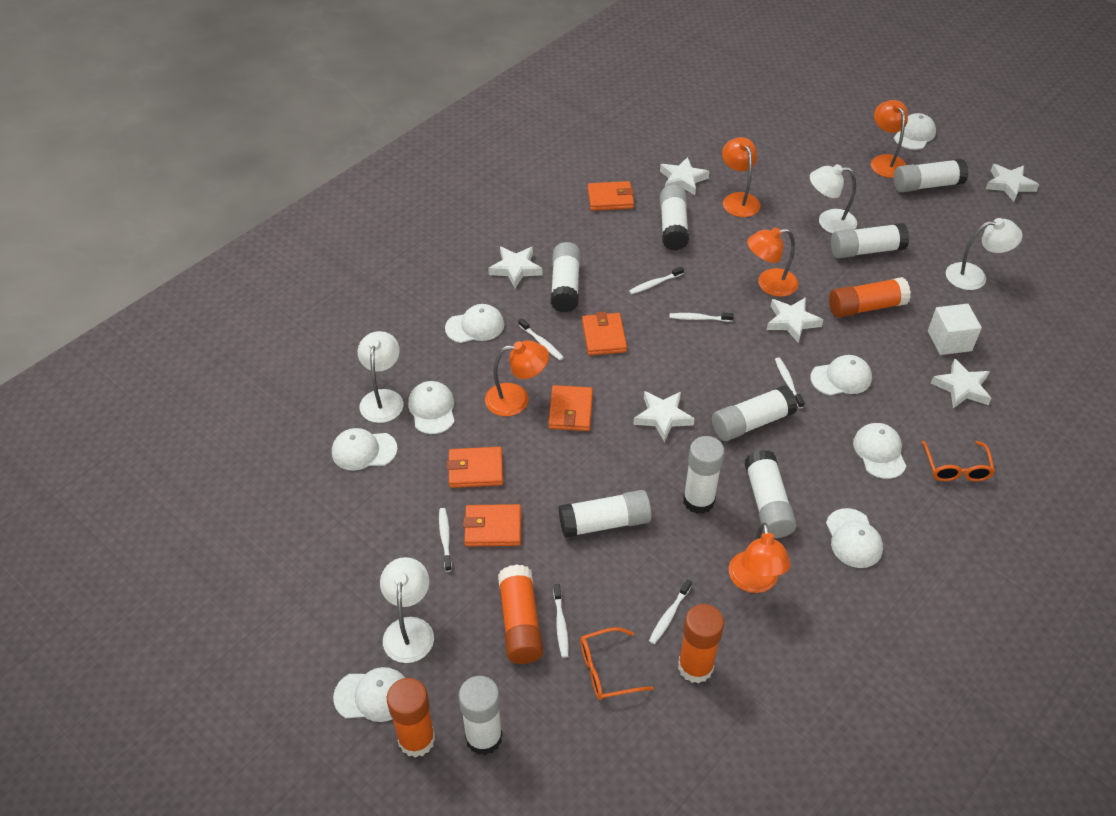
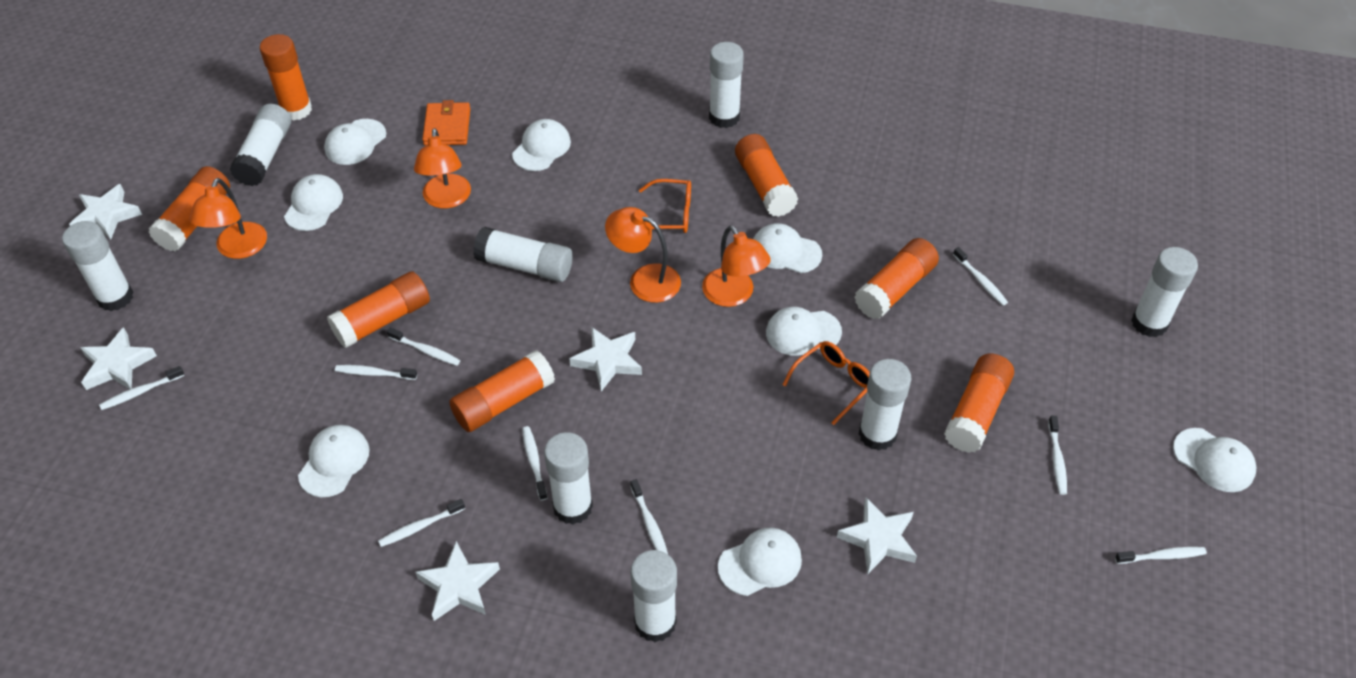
orange glue stick: 4 -> 7
orange lamp: 5 -> 4
orange wallet: 5 -> 1
white cube: 1 -> 0
white glue stick: 9 -> 8
white lamp: 4 -> 0
white star: 6 -> 5
white toothbrush: 7 -> 9

